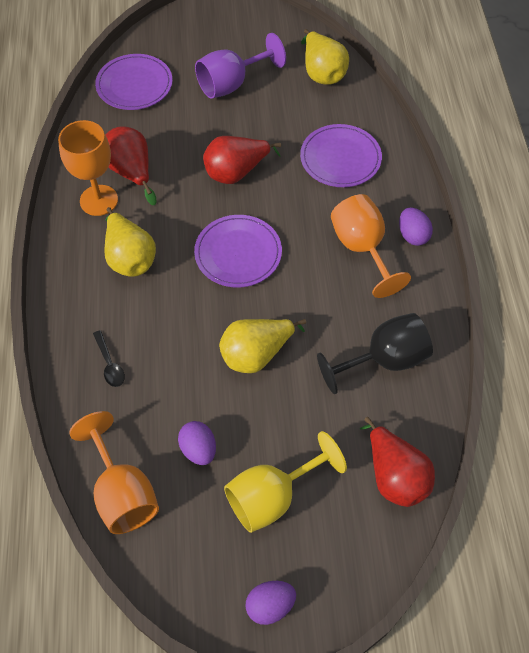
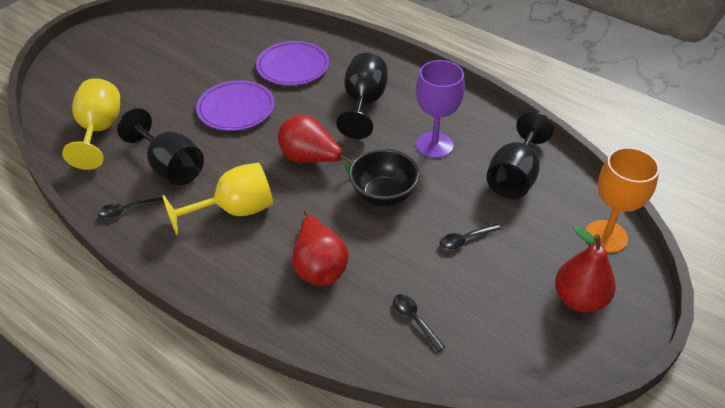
black bowl: 0 -> 1
black goblet: 1 -> 3
black spoon: 1 -> 3
orange goblet: 3 -> 1
purple egg: 3 -> 0
purple plate: 3 -> 2
yellow goblet: 1 -> 2
yellow pear: 3 -> 0

